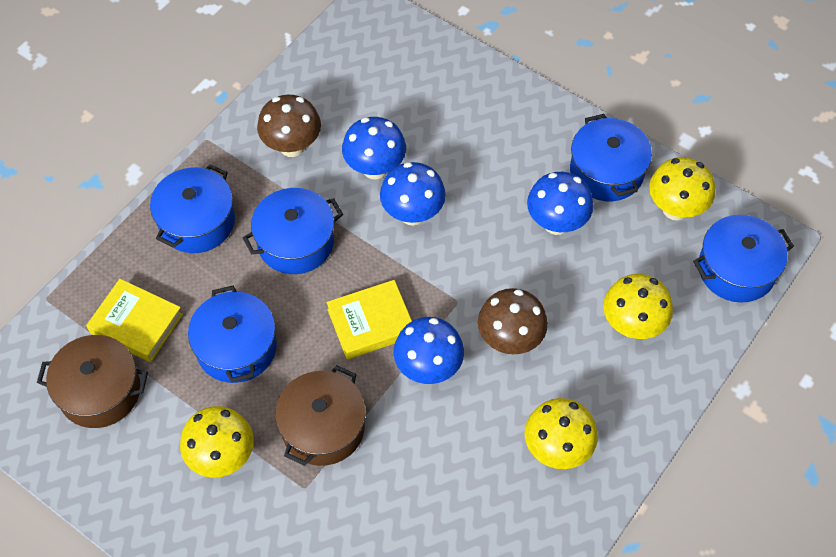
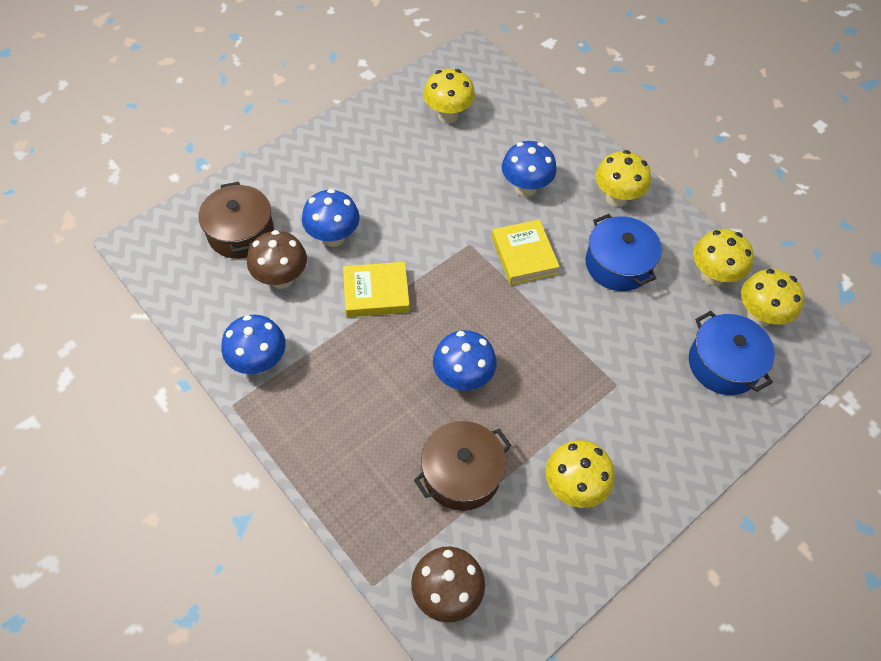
blue pot: 5 -> 2
yellow mushroom: 4 -> 5

